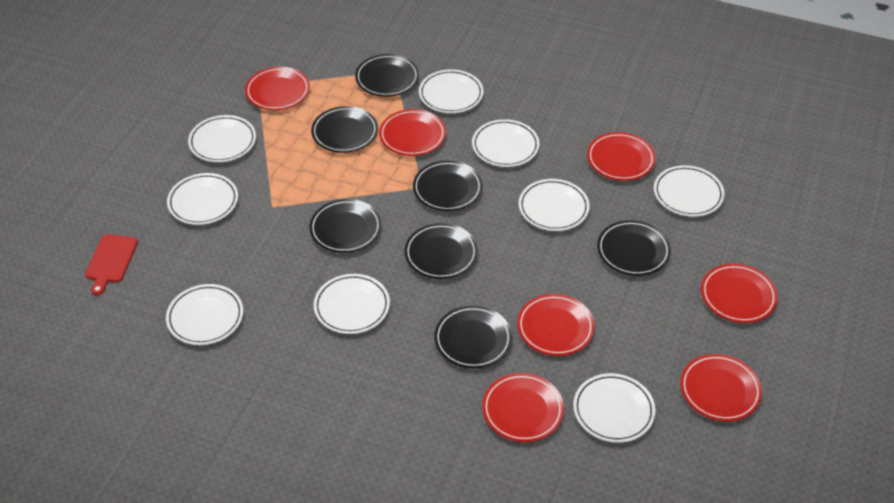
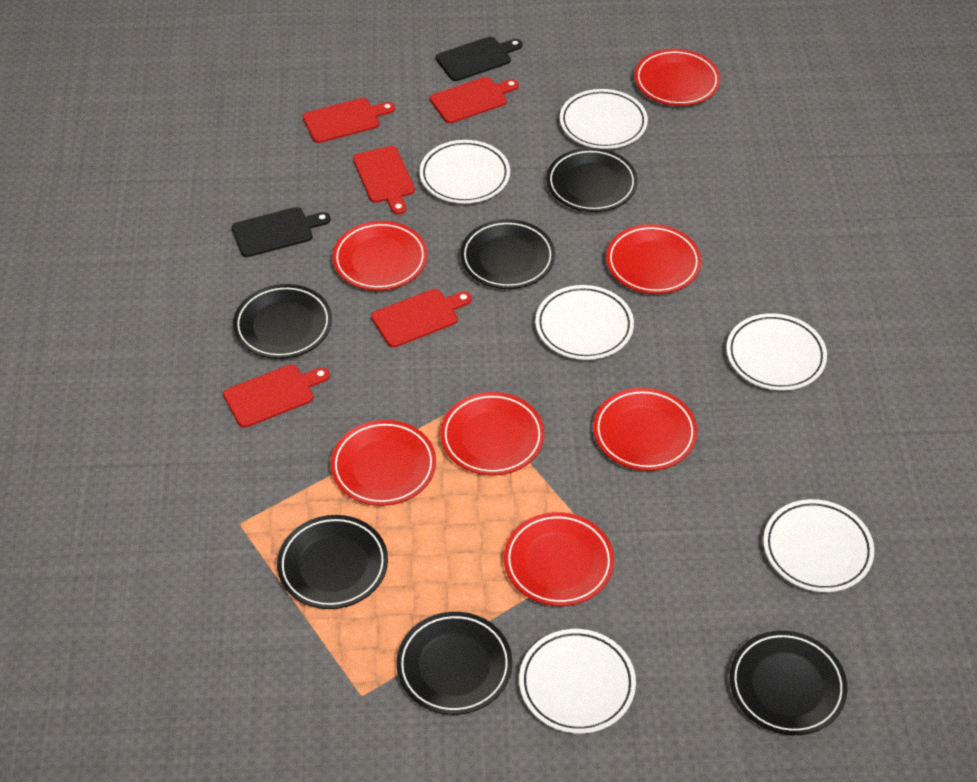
black cutting board: 0 -> 2
black plate: 7 -> 6
red cutting board: 1 -> 5
white plate: 9 -> 6

